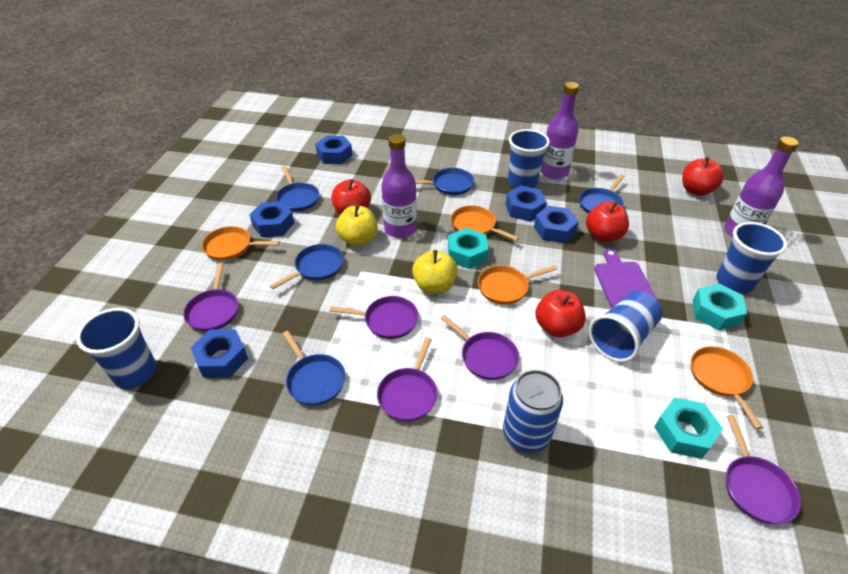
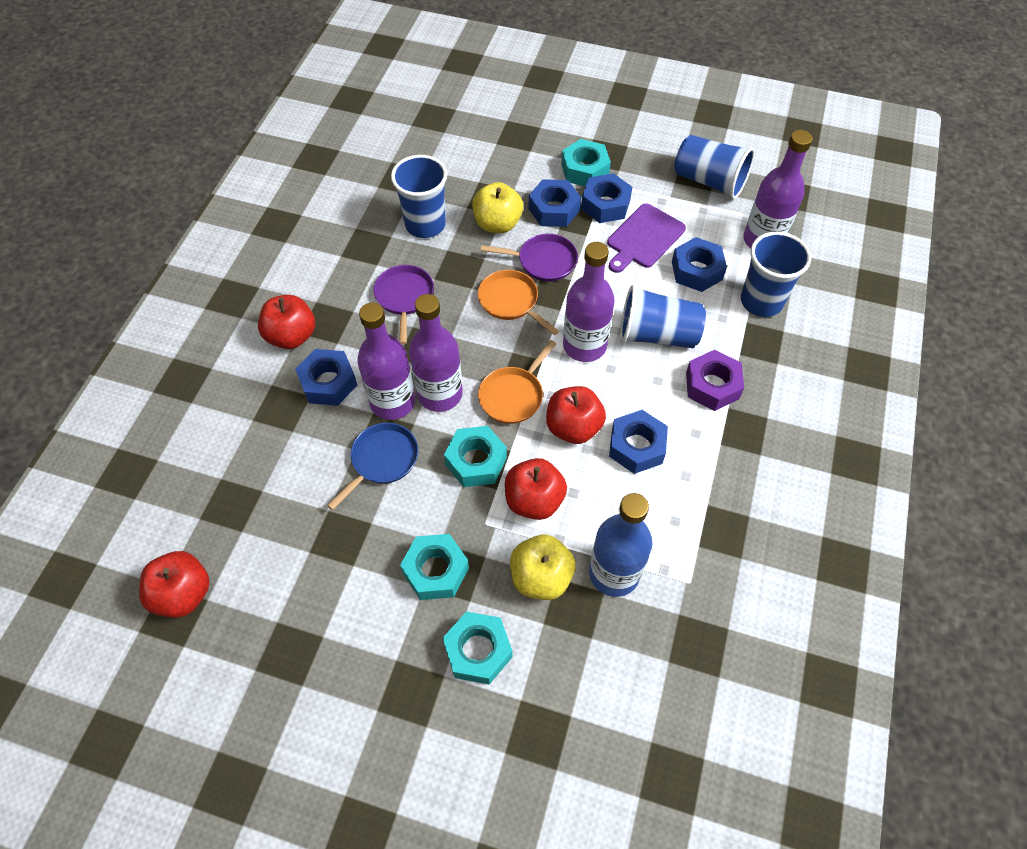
blue bottle: 0 -> 1
blue can: 1 -> 0
blue pan: 5 -> 1
orange pan: 4 -> 2
purple bottle: 3 -> 4
purple nut: 0 -> 1
purple pan: 5 -> 2
turquoise nut: 3 -> 4

